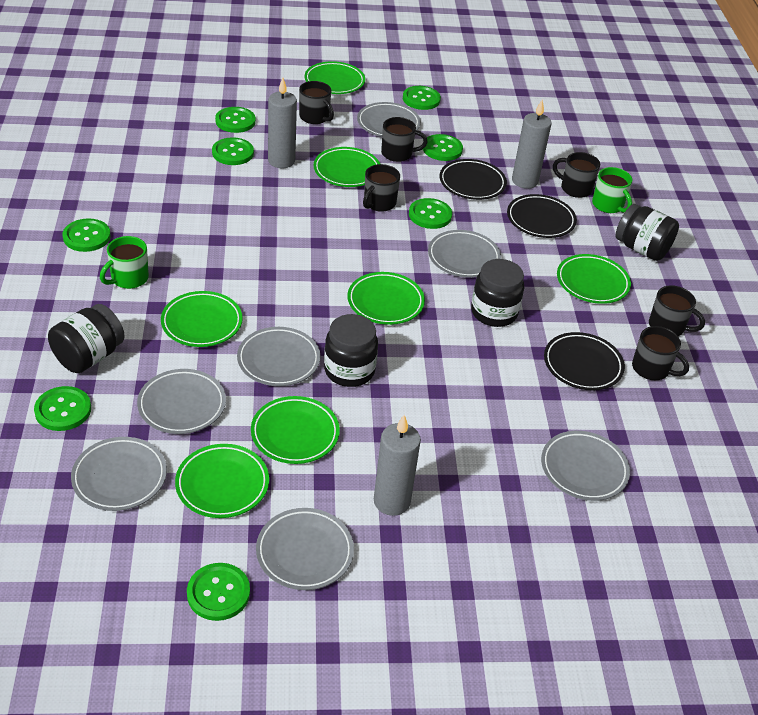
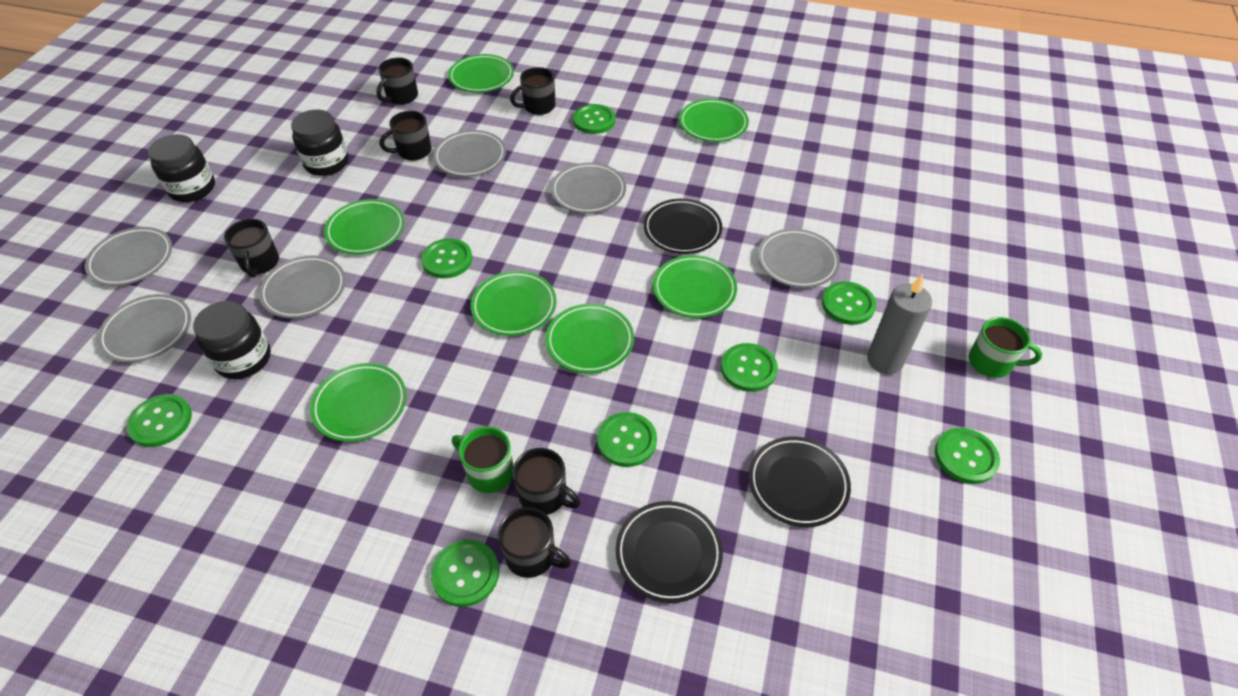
black jar: 4 -> 3
grey candle: 3 -> 1
grey plate: 7 -> 6

